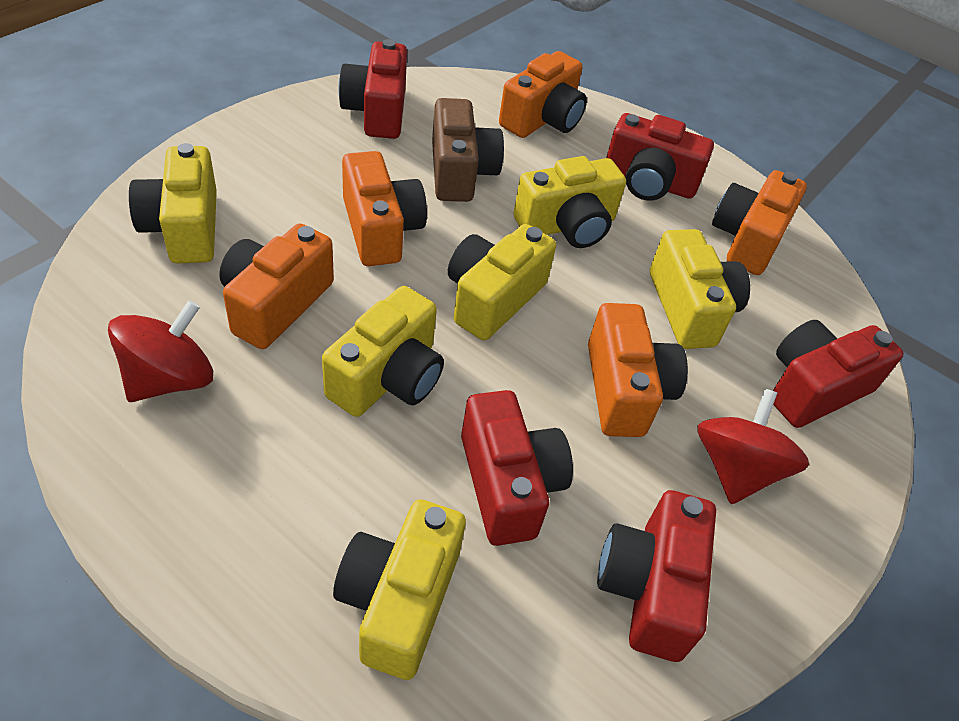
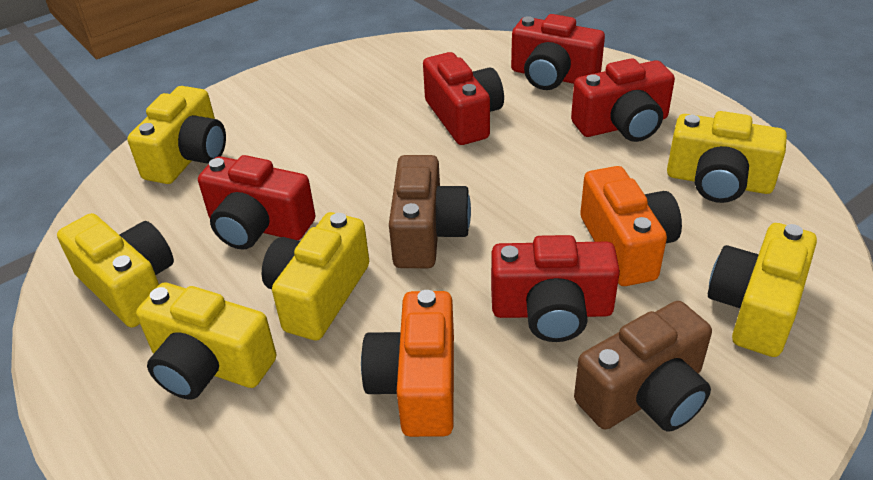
brown camera: 1 -> 2
orange camera: 5 -> 2
red spinning top: 2 -> 0

